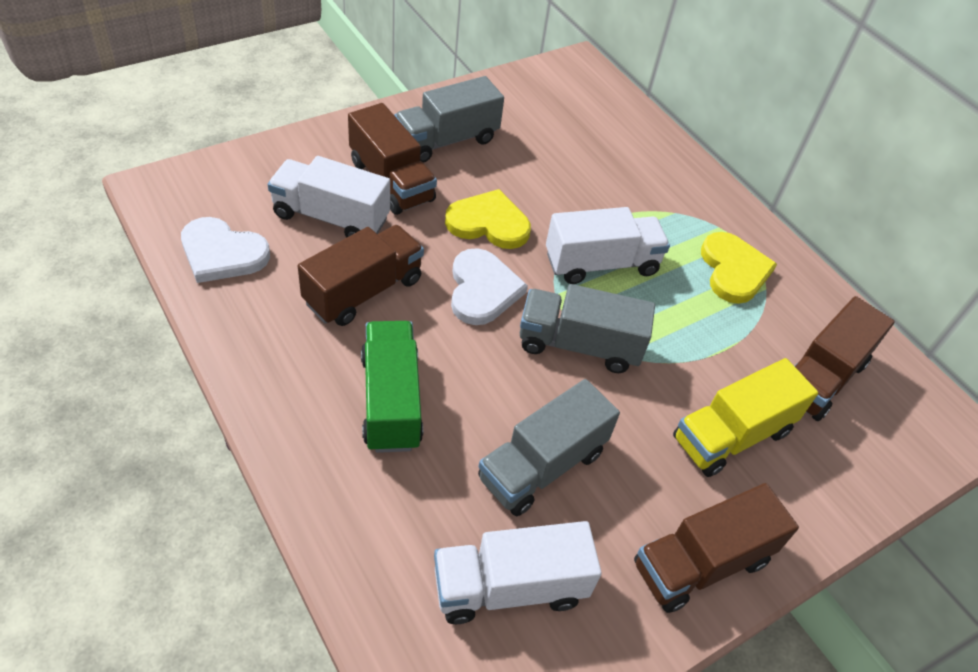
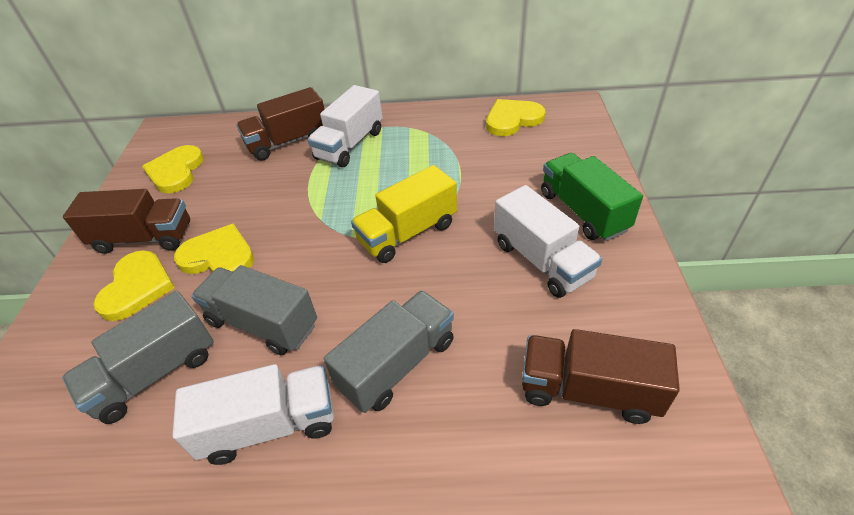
brown truck: 4 -> 3
white heart: 2 -> 0
yellow heart: 2 -> 4

